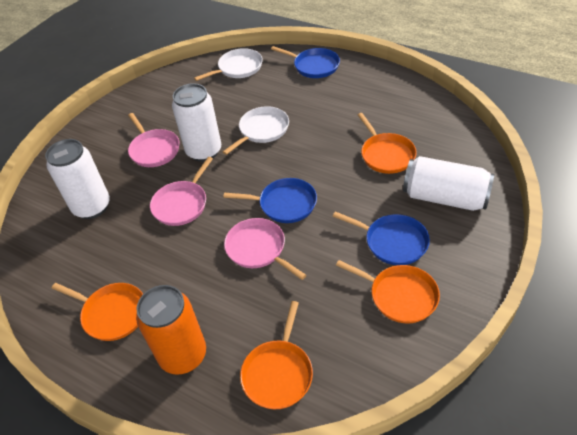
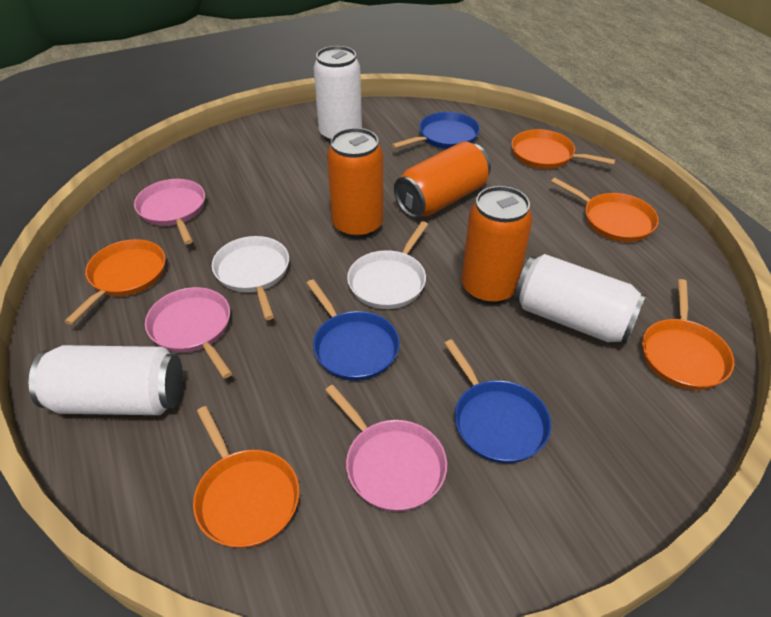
orange can: 1 -> 3
orange pan: 4 -> 5

